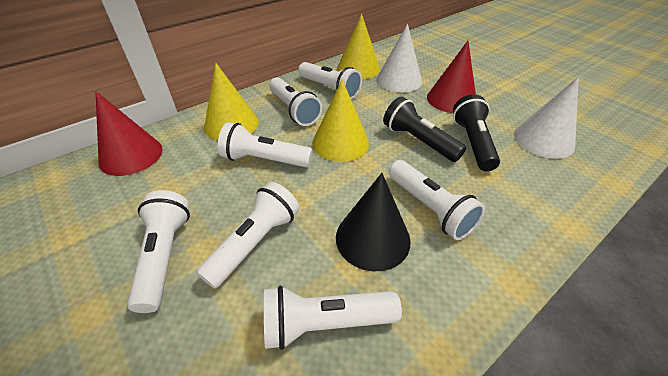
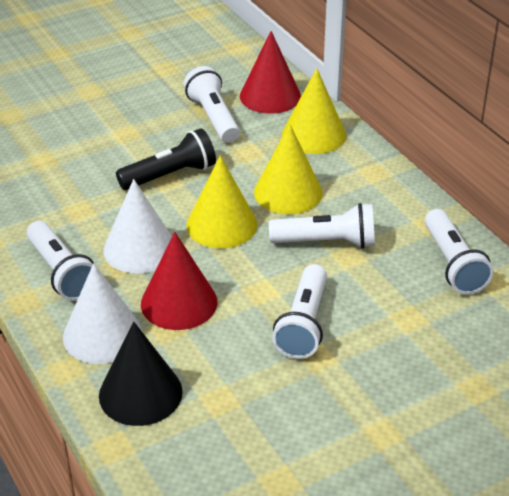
black flashlight: 2 -> 1
white flashlight: 7 -> 5

